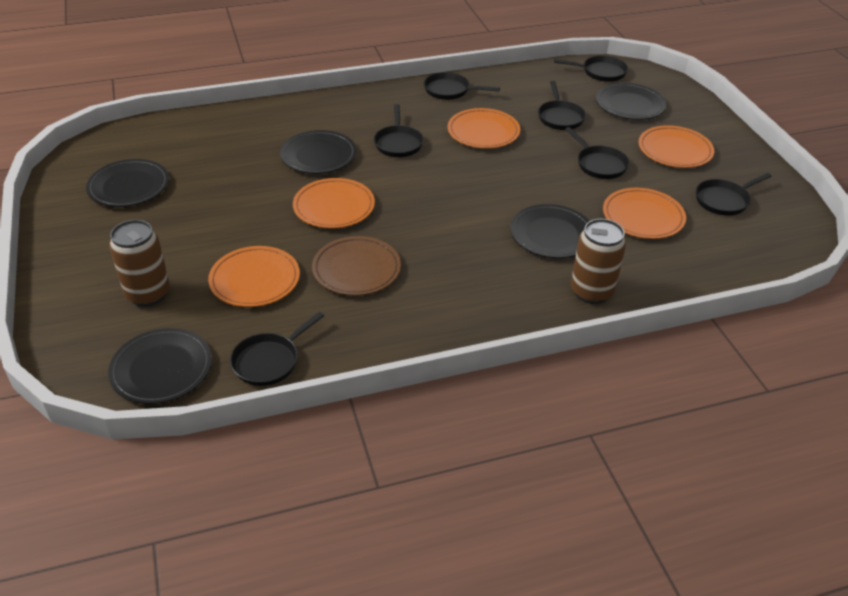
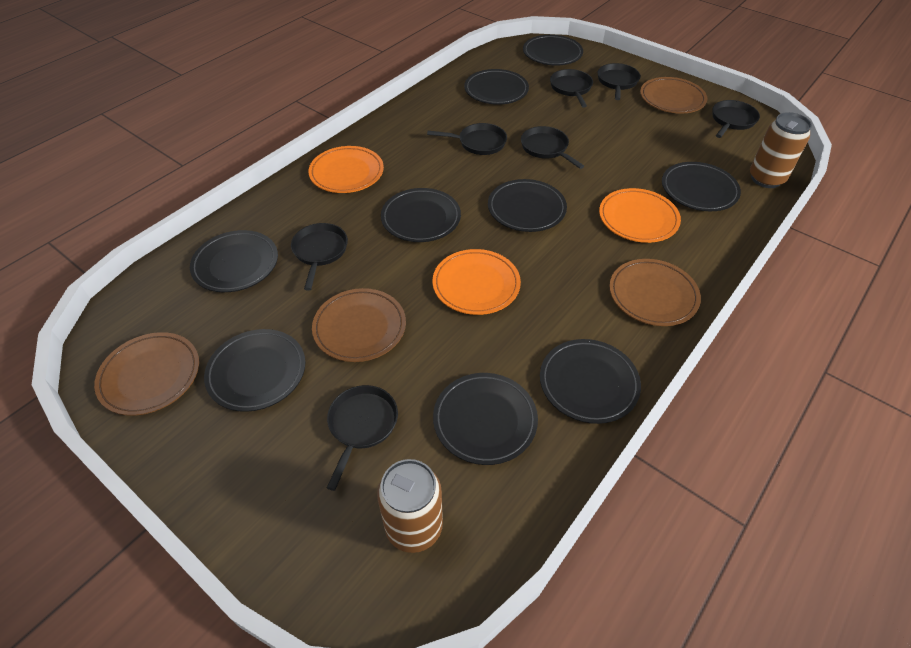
black plate: 5 -> 9
brown plate: 1 -> 4
orange plate: 5 -> 3

